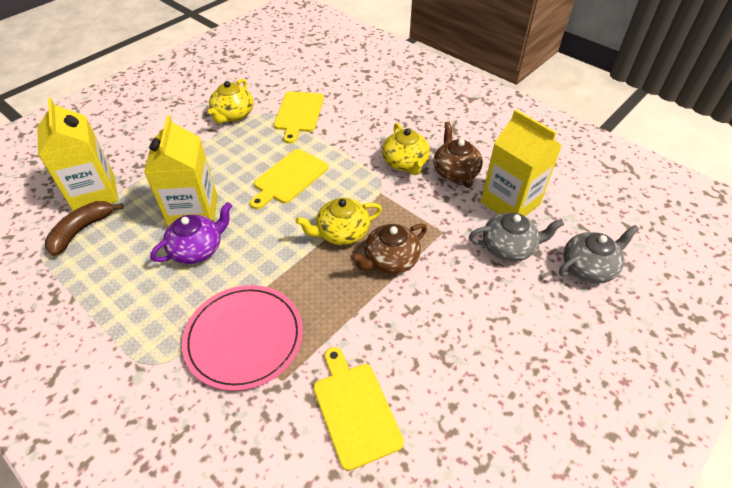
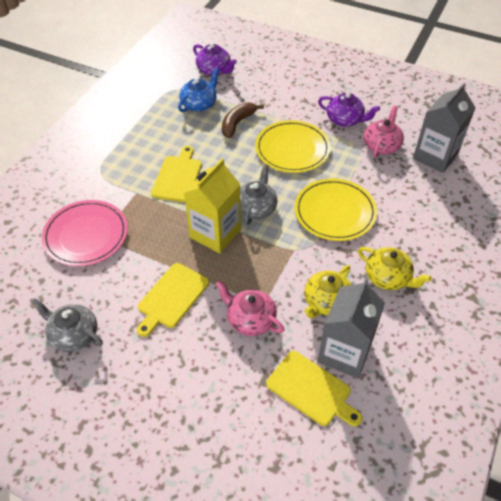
blue teapot: 0 -> 1
brown teapot: 2 -> 0
grey carton: 0 -> 2
pink teapot: 0 -> 2
purple teapot: 1 -> 2
yellow carton: 3 -> 1
yellow plate: 0 -> 2
yellow teapot: 3 -> 2

